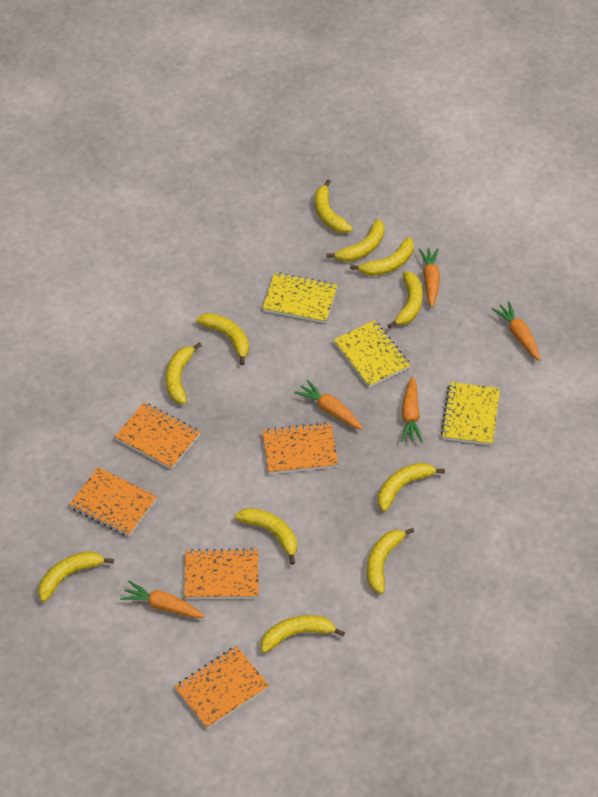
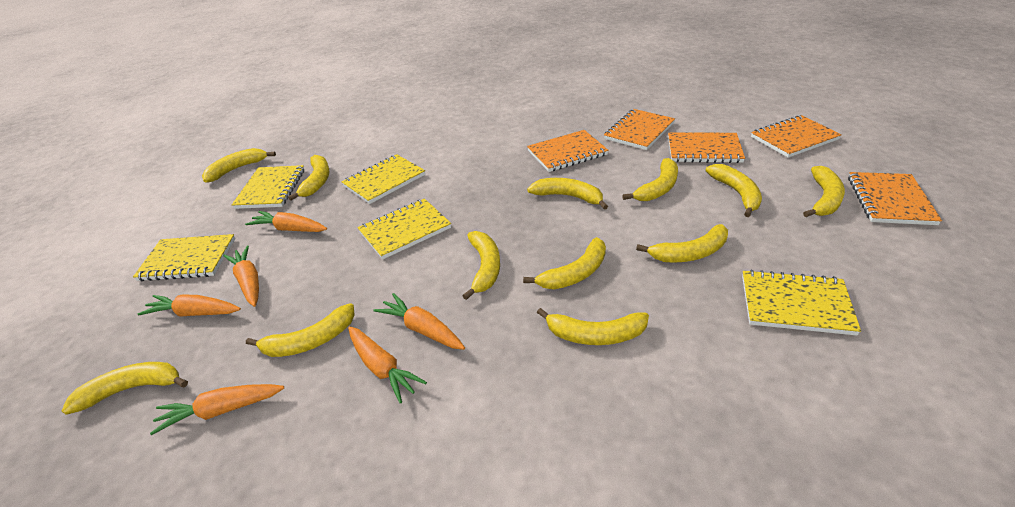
orange carrot: 5 -> 6
yellow banana: 11 -> 12
yellow notebook: 3 -> 5

